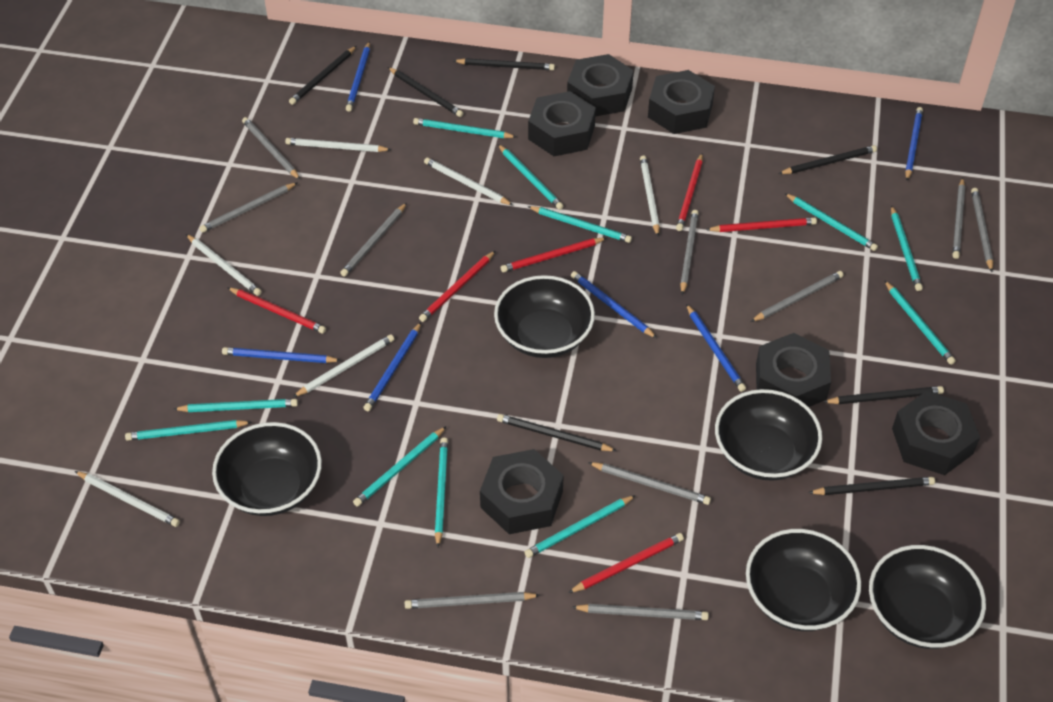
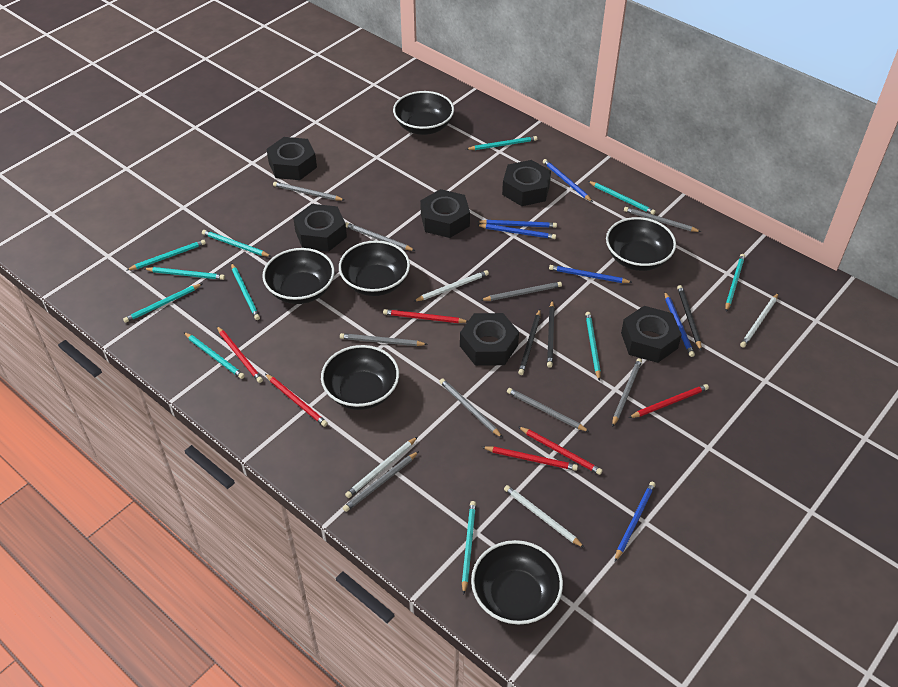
black bowl: 5 -> 6
black pencil: 7 -> 3
grey pencil: 10 -> 9
white pencil: 6 -> 4

